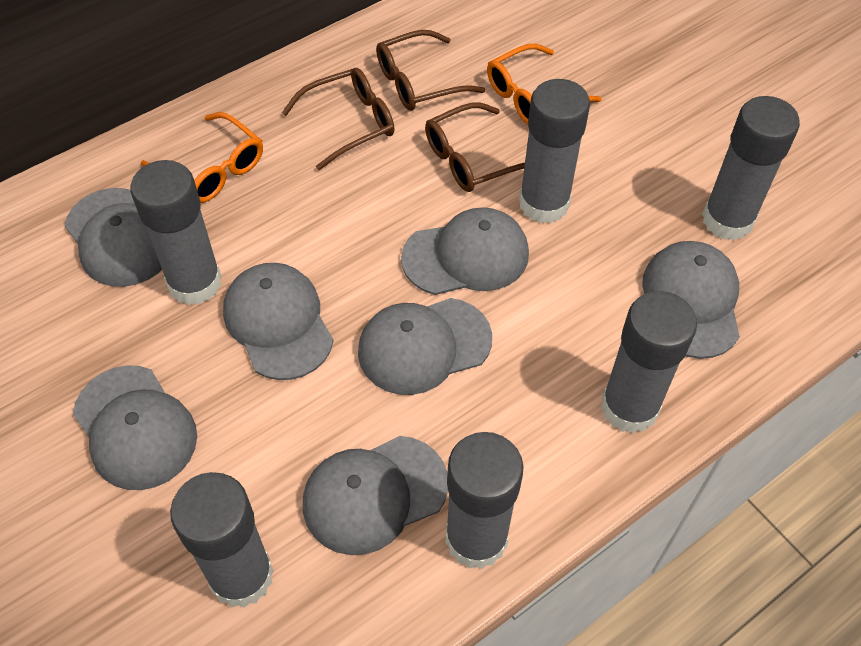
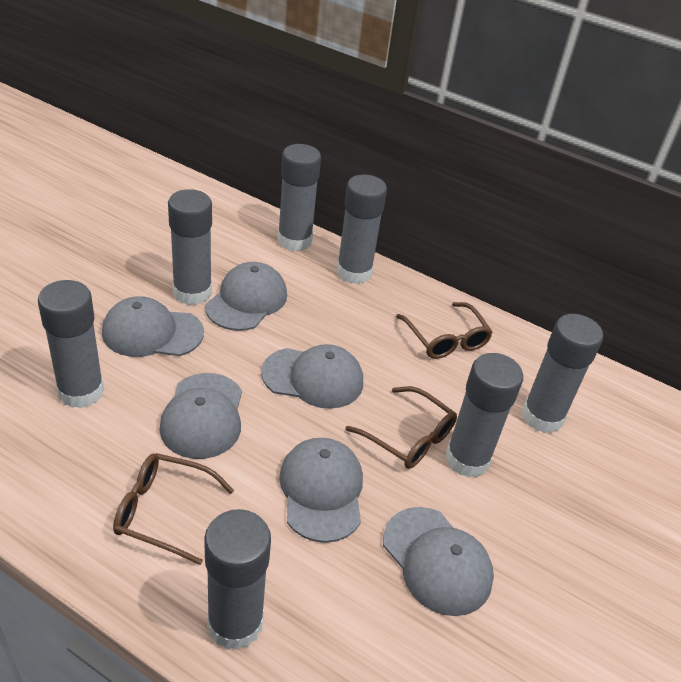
grey cap: 7 -> 6
grey glue stick: 6 -> 7
orange glasses: 2 -> 0

